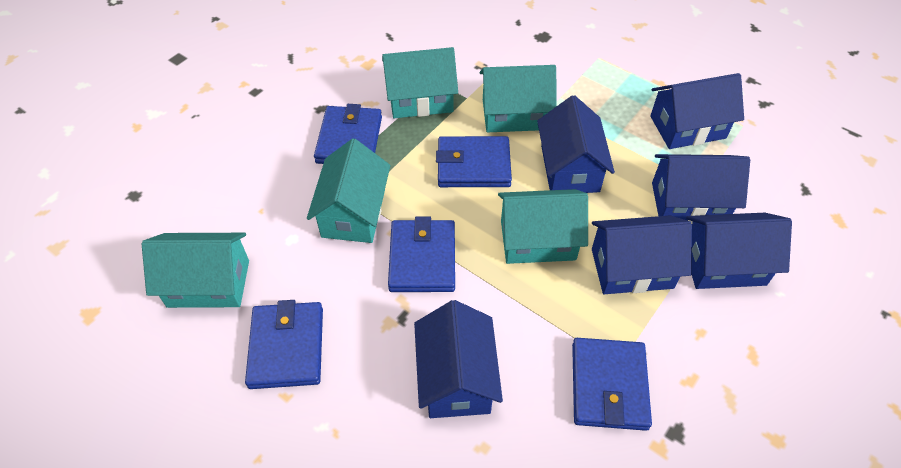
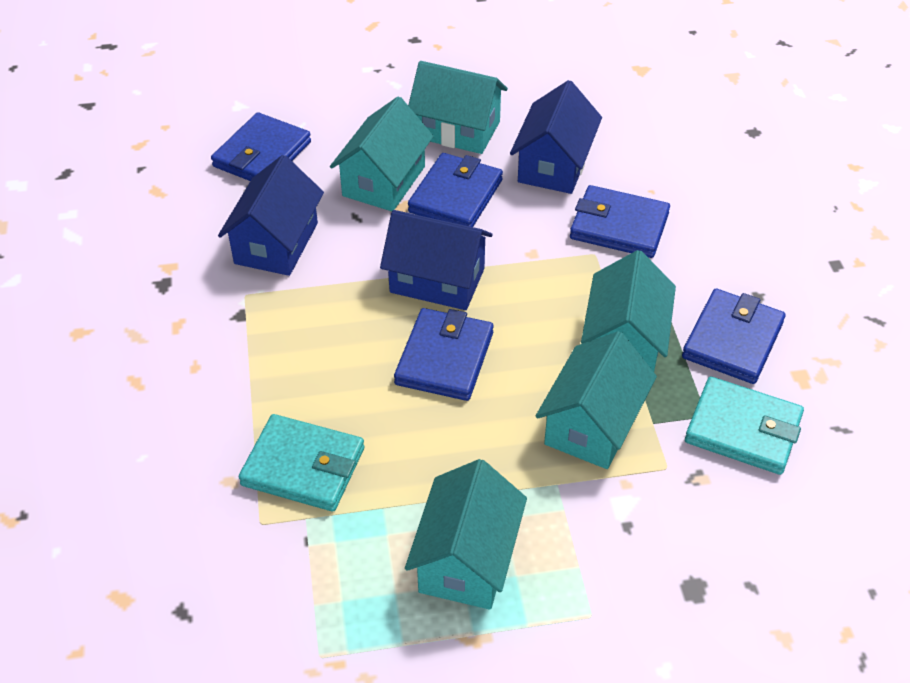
blue house: 6 -> 3
turquoise wallet: 0 -> 2

